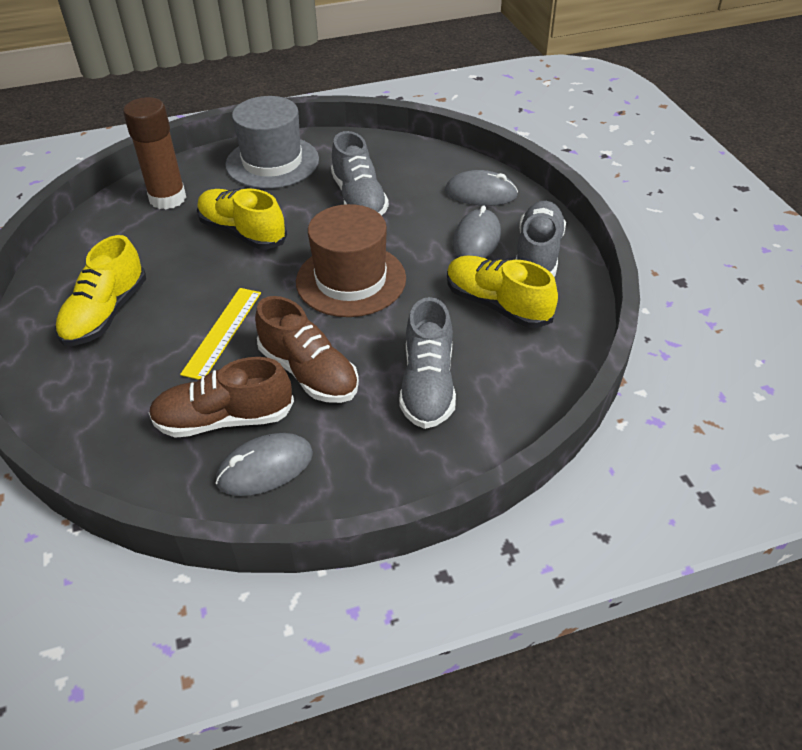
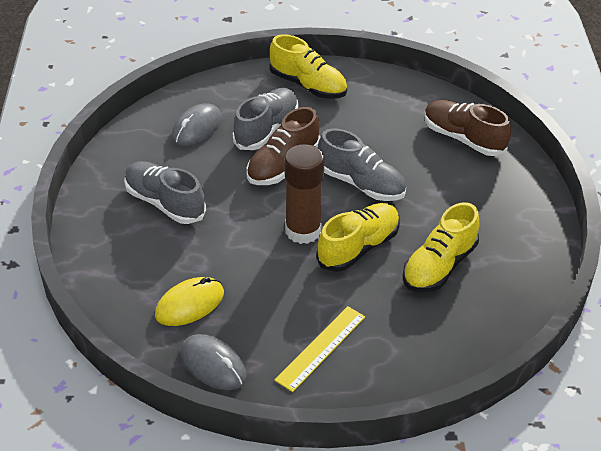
brown hat: 1 -> 0
grey hat: 1 -> 0
grey mouse: 3 -> 2
yellow mouse: 0 -> 1

